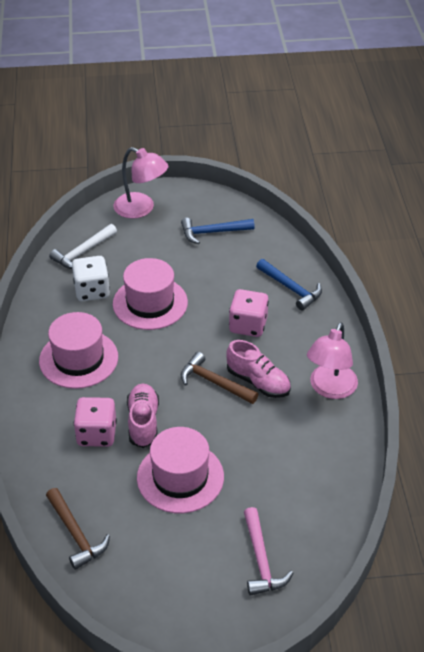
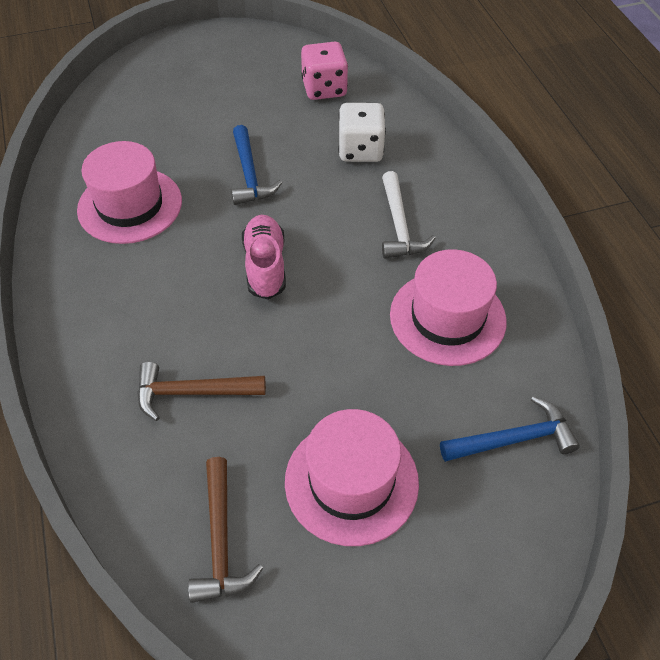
pink dice: 2 -> 1
pink hammer: 1 -> 0
pink lamp: 2 -> 0
pink shoe: 2 -> 1

